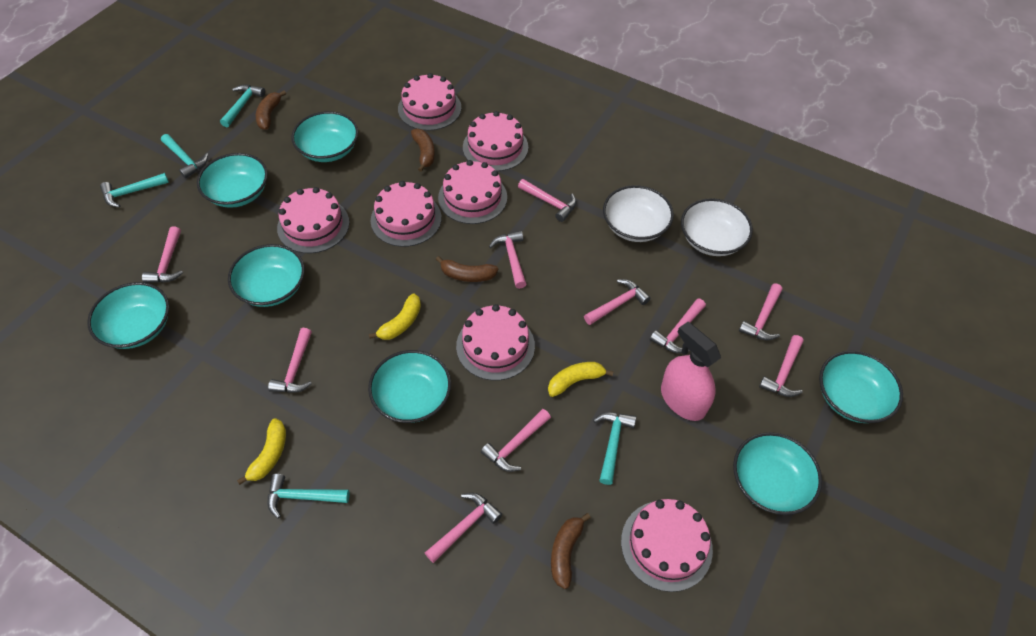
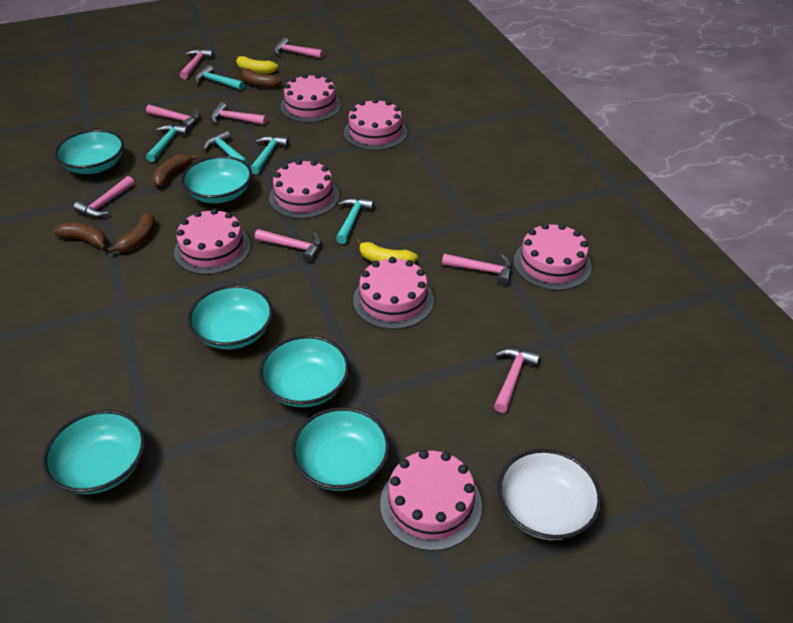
pink hammer: 10 -> 8
pink spray bottle: 1 -> 0
turquoise bowl: 7 -> 6
white bowl: 2 -> 1
yellow banana: 3 -> 2

